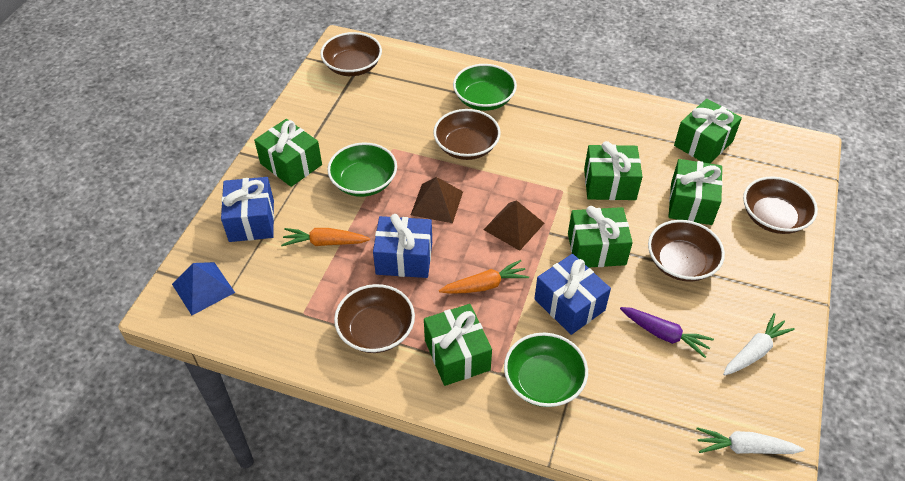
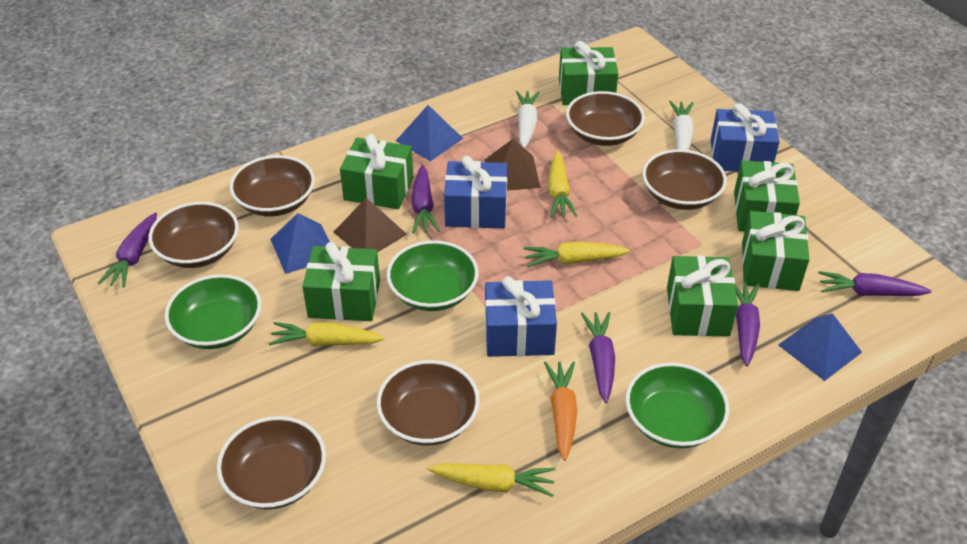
blue pyramid: 1 -> 3
brown bowl: 5 -> 6
orange carrot: 2 -> 1
purple carrot: 1 -> 5
yellow carrot: 0 -> 4

